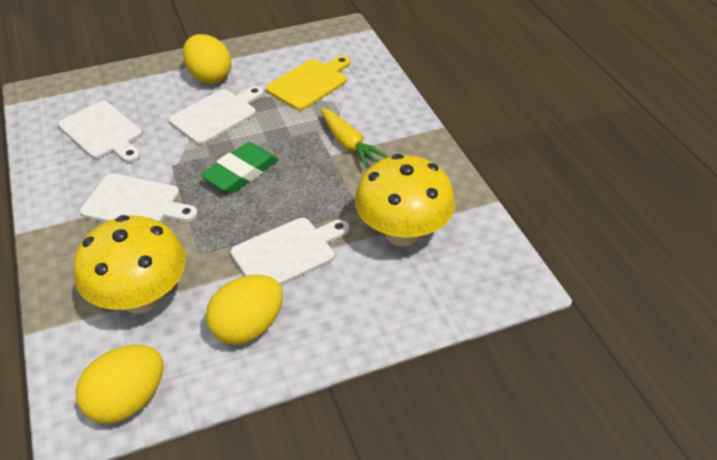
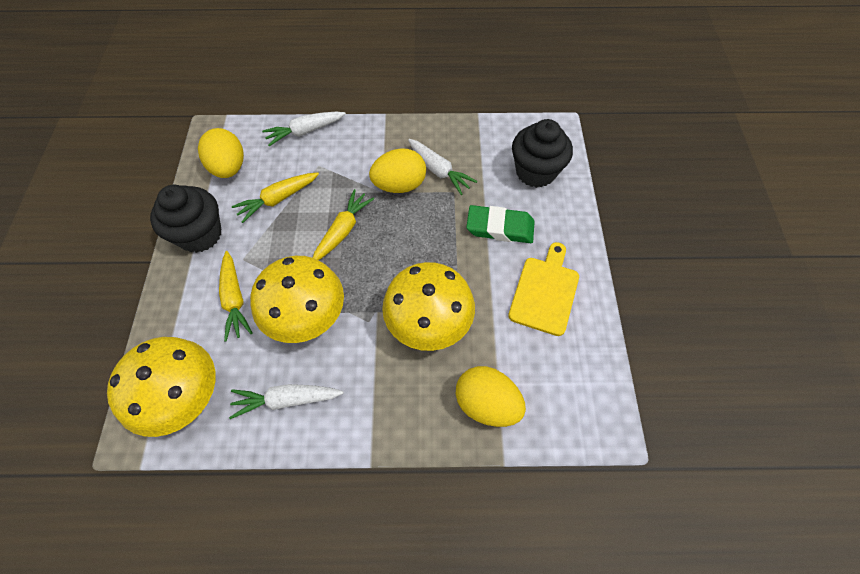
black cupcake: 0 -> 2
white carrot: 0 -> 3
white cutting board: 4 -> 0
yellow carrot: 1 -> 3
yellow mushroom: 2 -> 3

